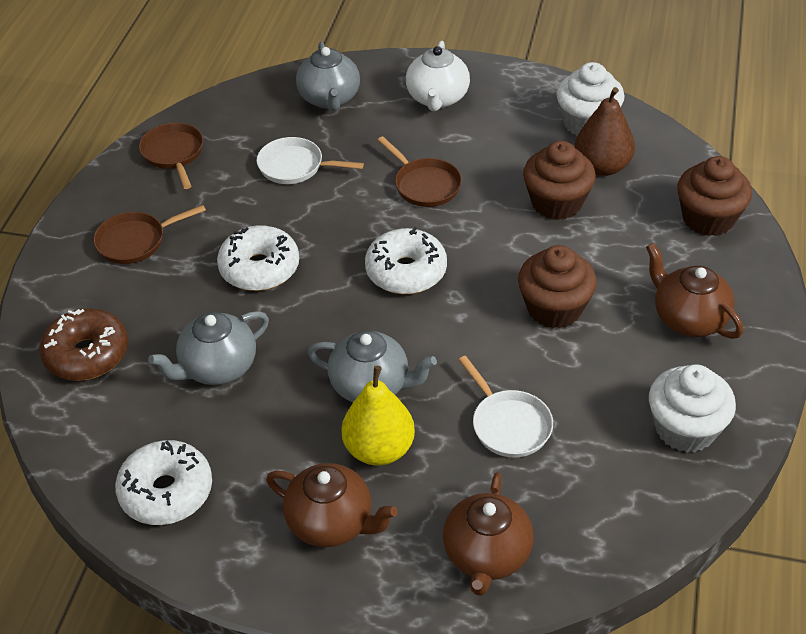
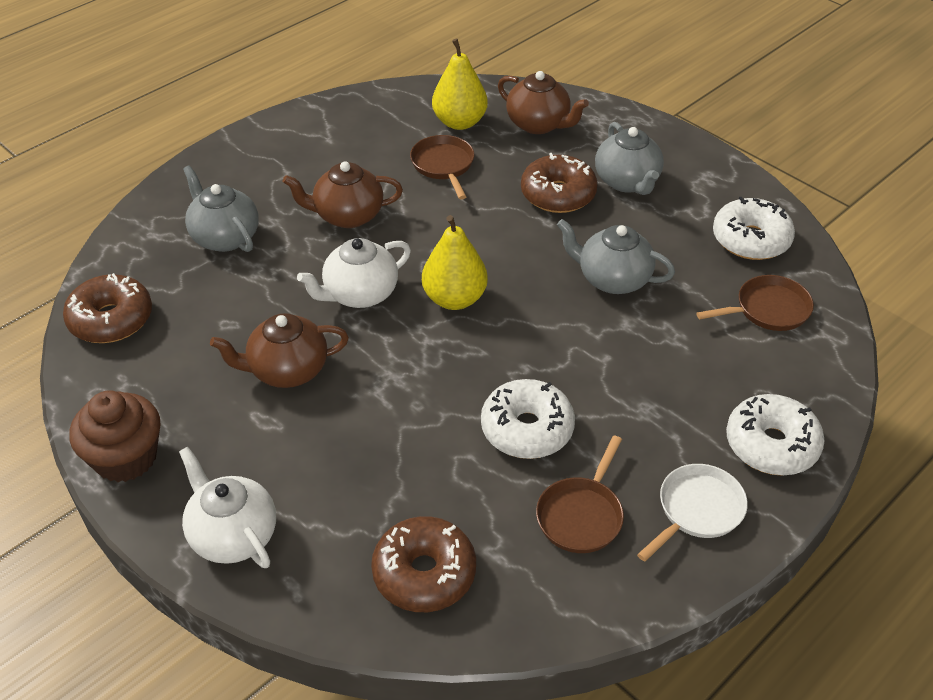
brown cupcake: 3 -> 1
brown donut: 1 -> 3
brown pear: 1 -> 0
white cupcake: 2 -> 0
white pan: 2 -> 1
white teapot: 1 -> 2
yellow pear: 1 -> 2

